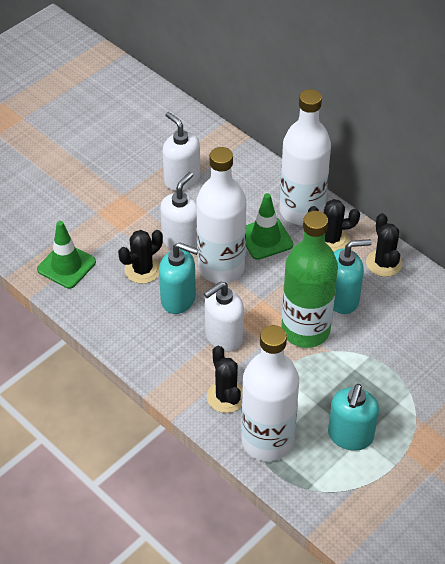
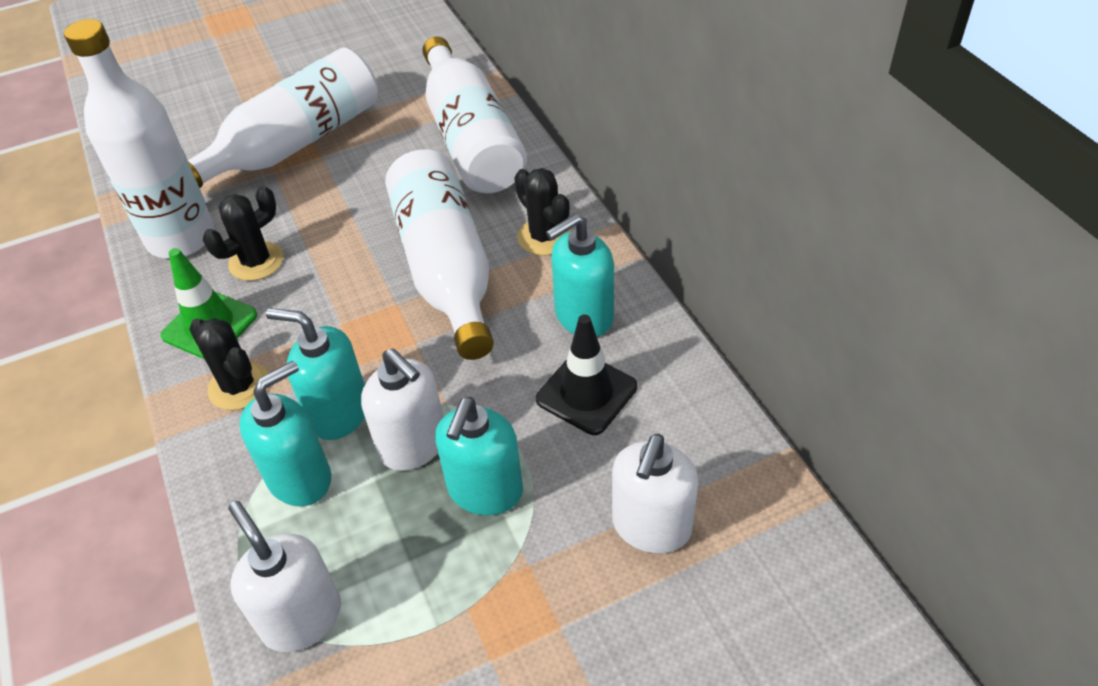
black cactus: 4 -> 3
black traffic cone: 0 -> 1
green bottle: 1 -> 0
green traffic cone: 2 -> 1
turquoise soap dispenser: 3 -> 4
white bottle: 3 -> 4

